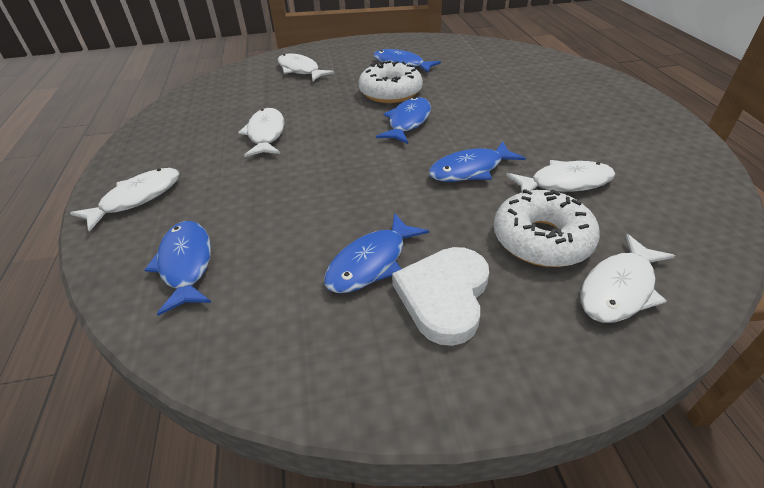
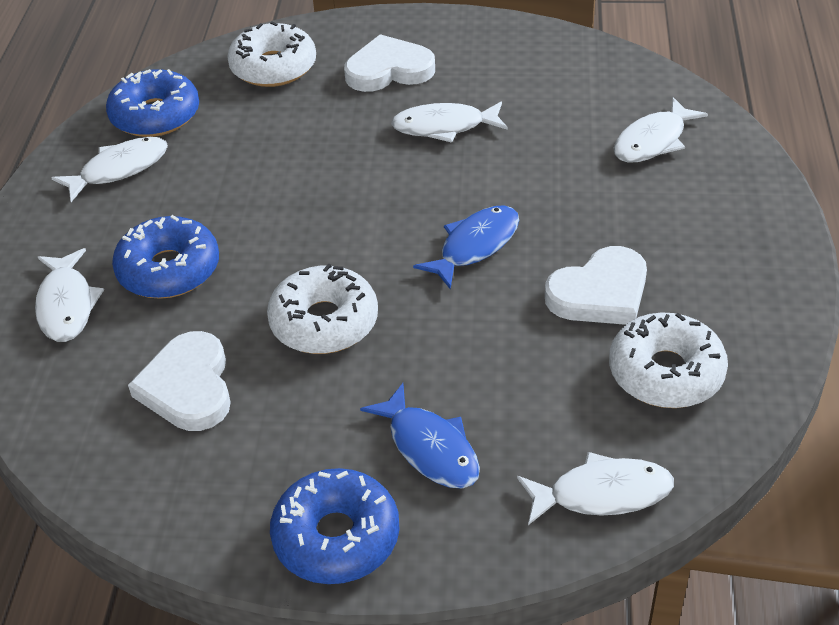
blue donut: 0 -> 3
blue fish: 5 -> 2
white donut: 2 -> 3
white heart: 1 -> 3

